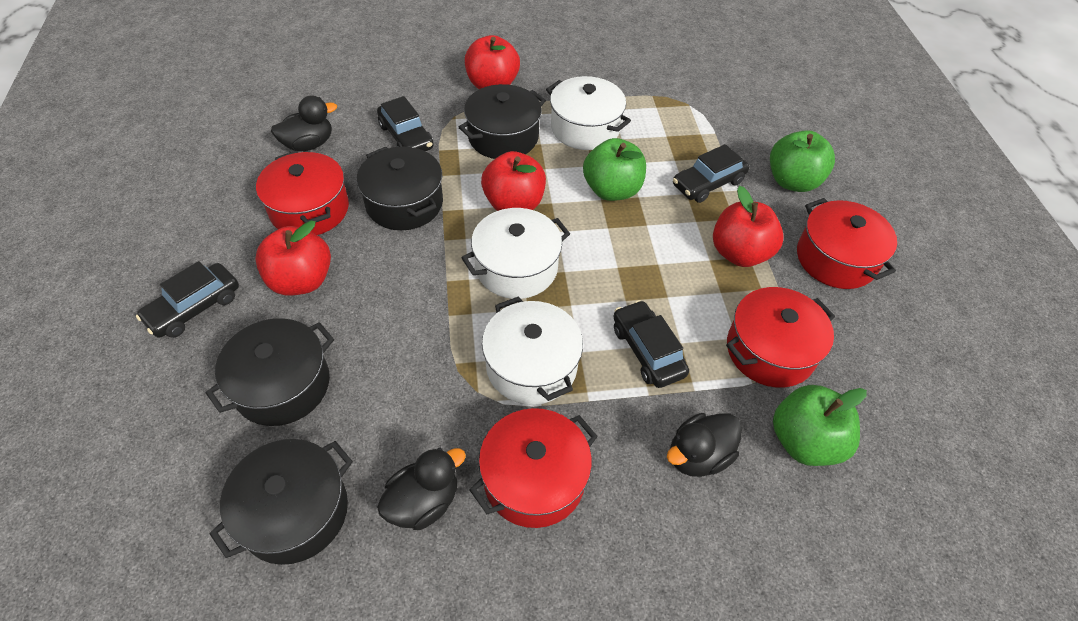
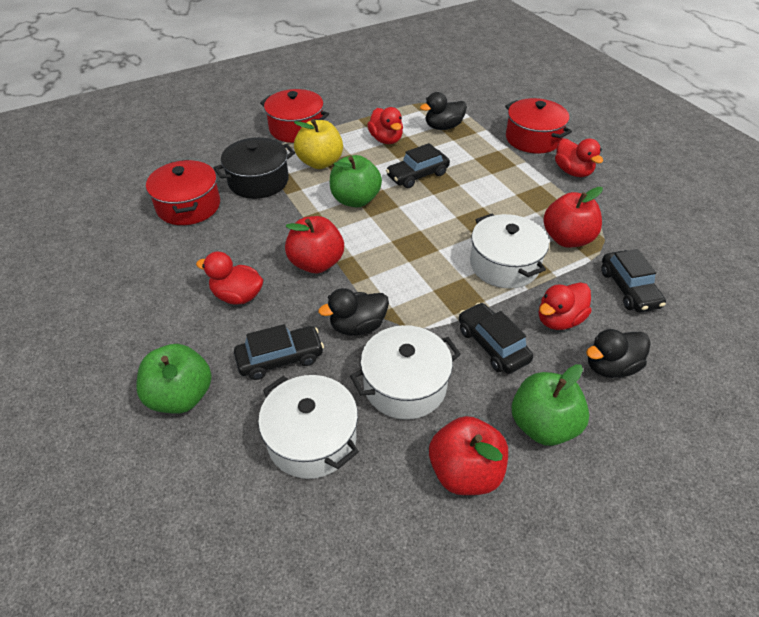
black pot: 4 -> 1
red apple: 4 -> 3
red duck: 0 -> 4
red pot: 4 -> 3
yellow apple: 0 -> 1

